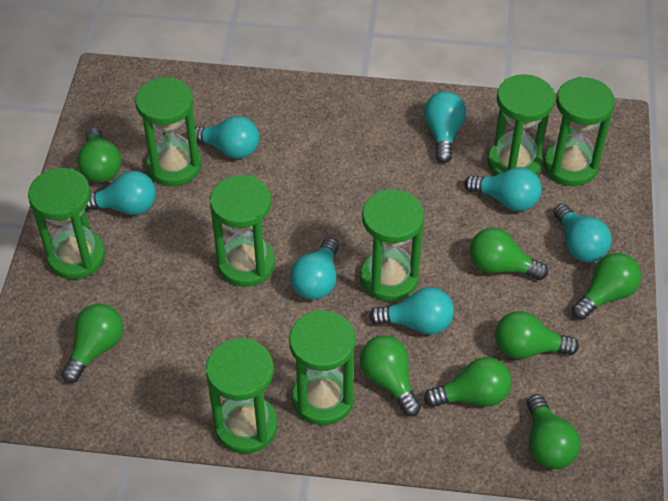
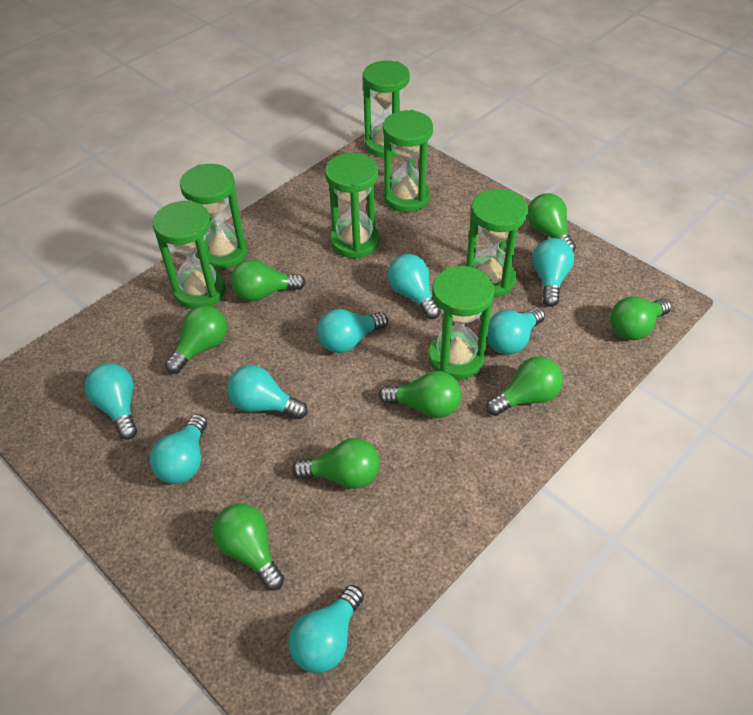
green hourglass: 8 -> 7
turquoise light bulb: 7 -> 8

